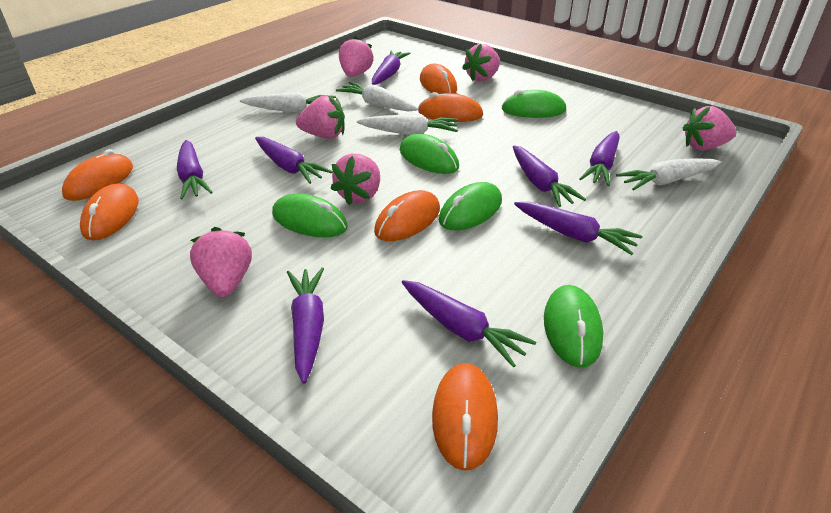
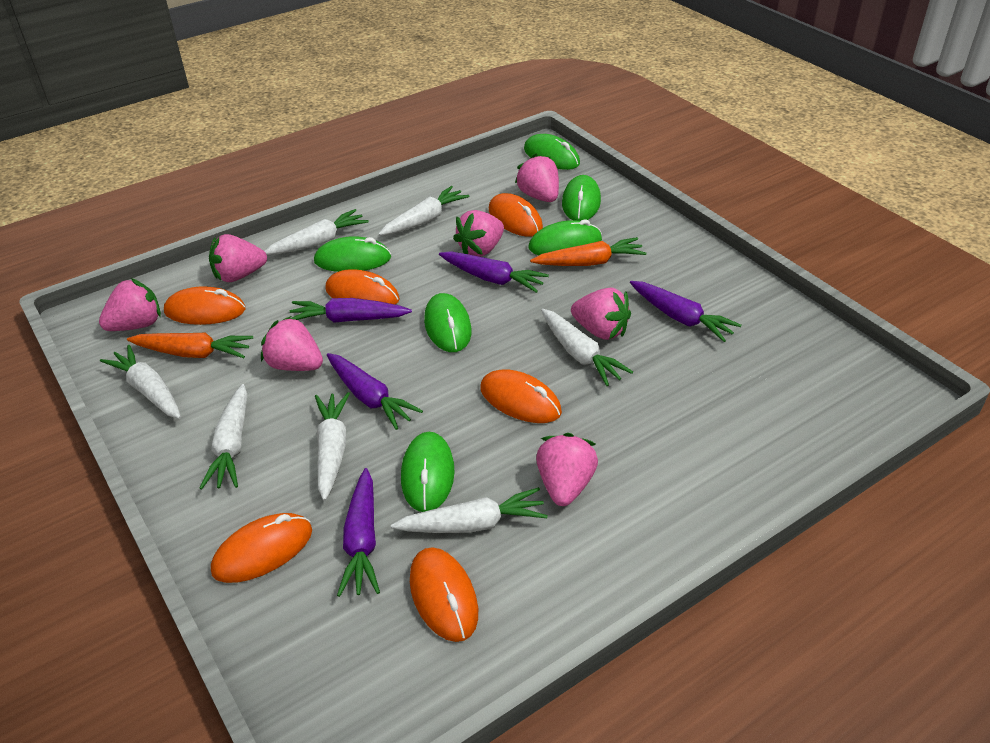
green mouse: 5 -> 6
orange carrot: 0 -> 2
pink strawberry: 6 -> 7
purple carrot: 8 -> 5
white carrot: 4 -> 7

